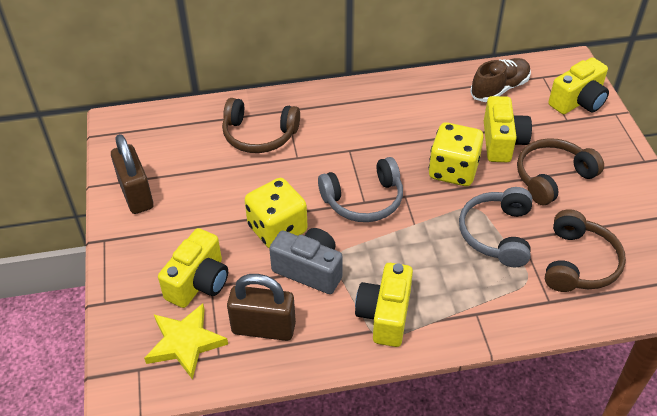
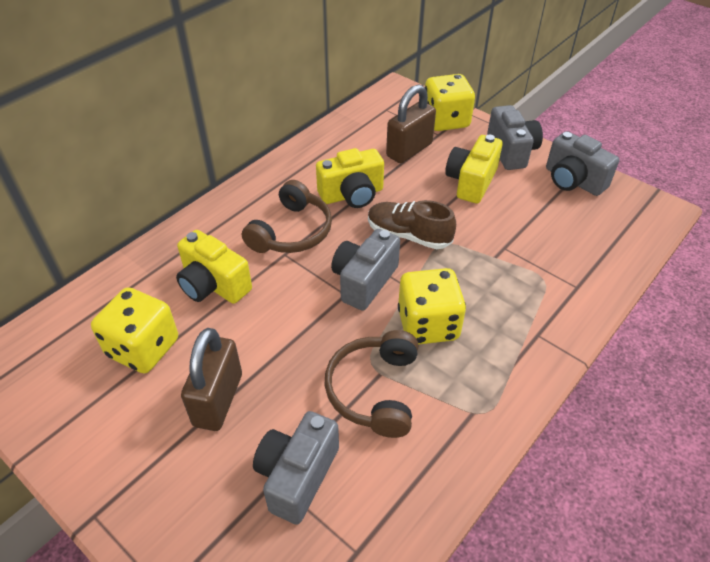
brown headphones: 3 -> 2
grey camera: 1 -> 4
grey headphones: 2 -> 0
yellow camera: 4 -> 3
yellow dice: 2 -> 3
yellow star: 1 -> 0

